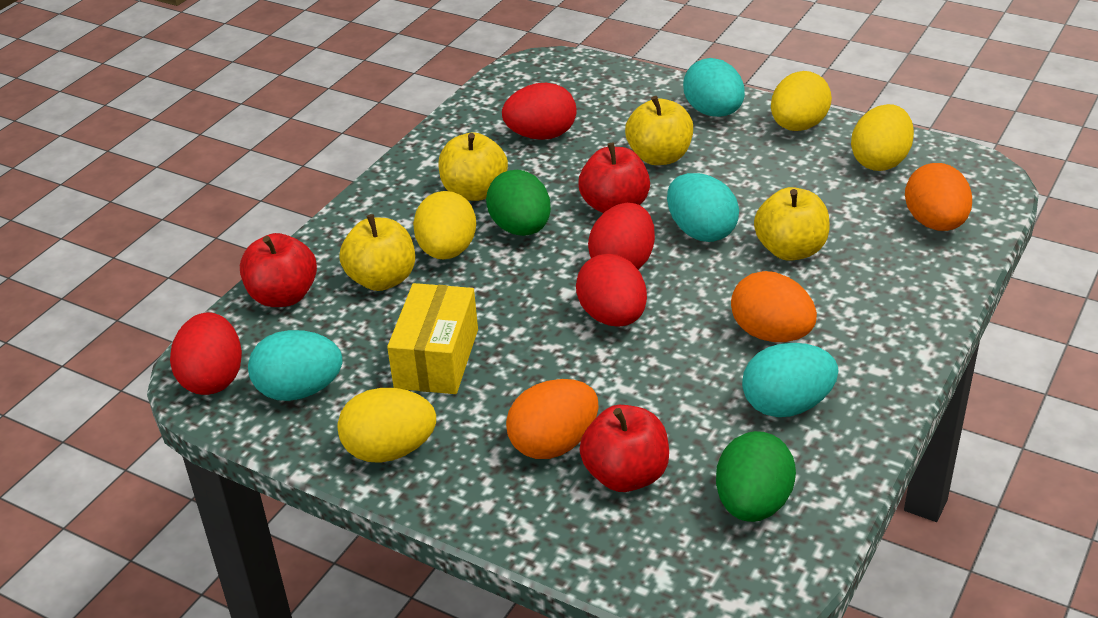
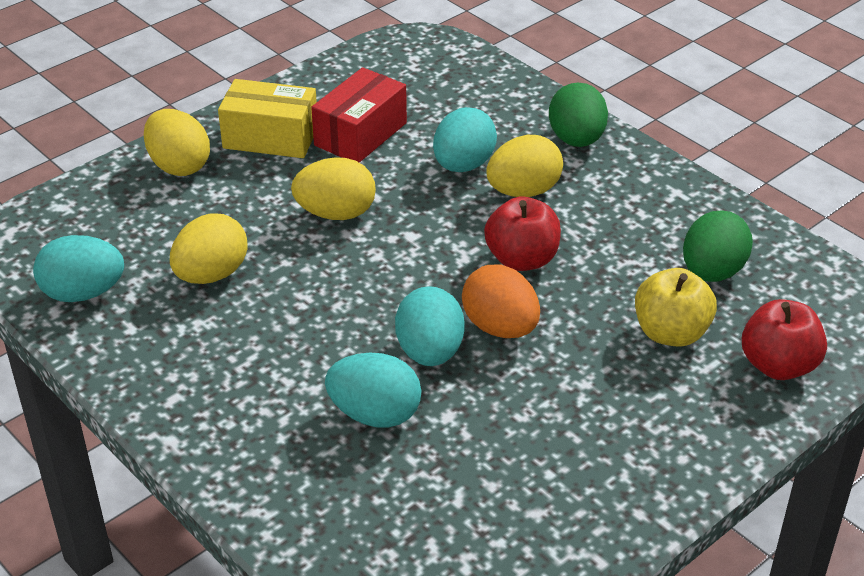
orange egg: 3 -> 1
red apple: 3 -> 2
red box: 0 -> 1
red egg: 4 -> 0
yellow apple: 4 -> 1

